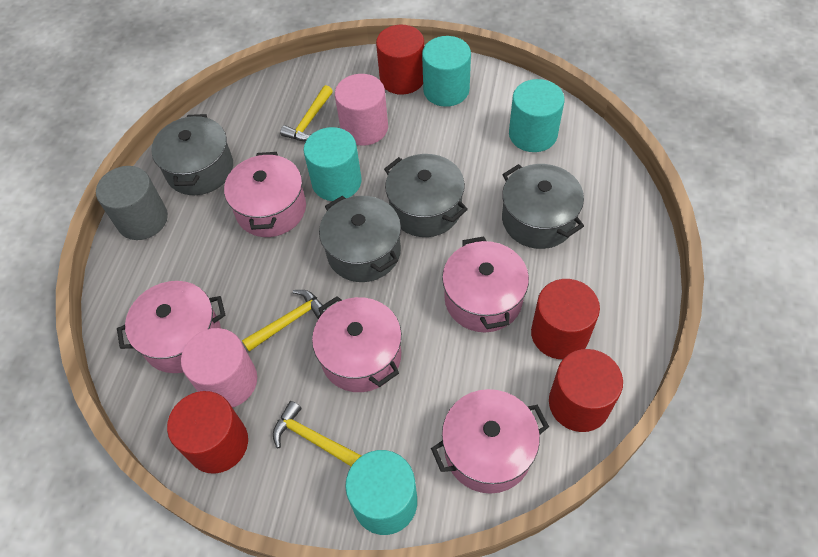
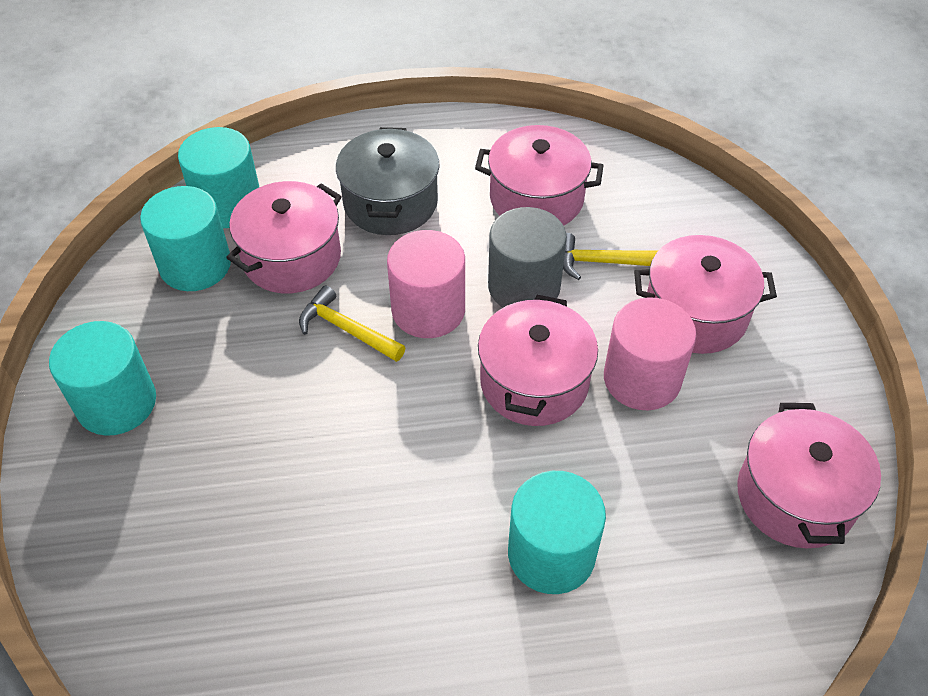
grey pot: 4 -> 1
red cylinder: 4 -> 0
yellow hammer: 3 -> 2

